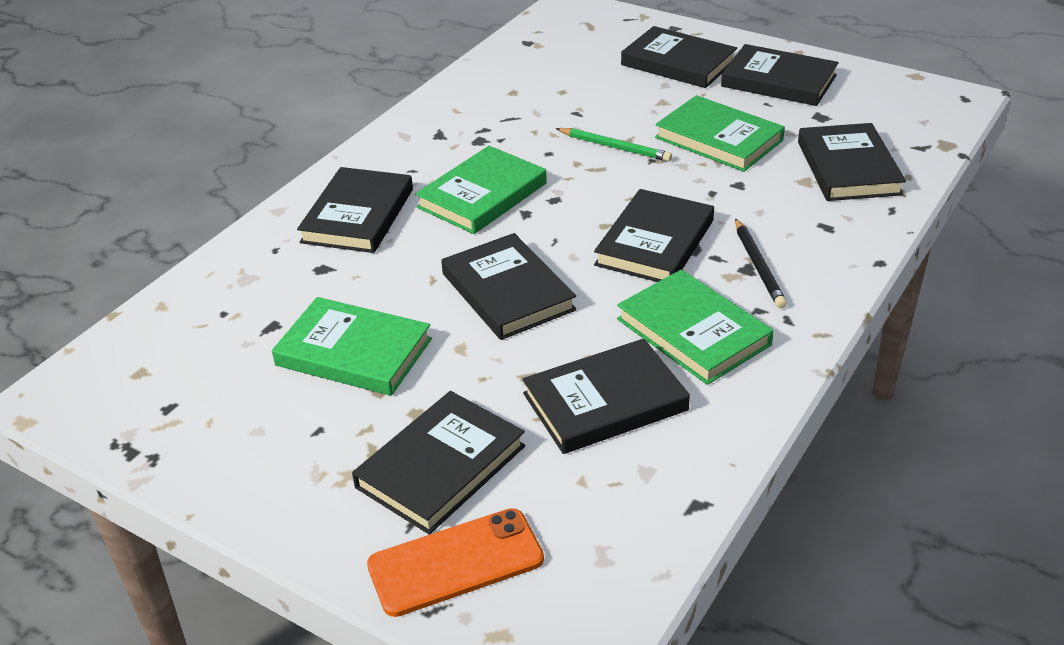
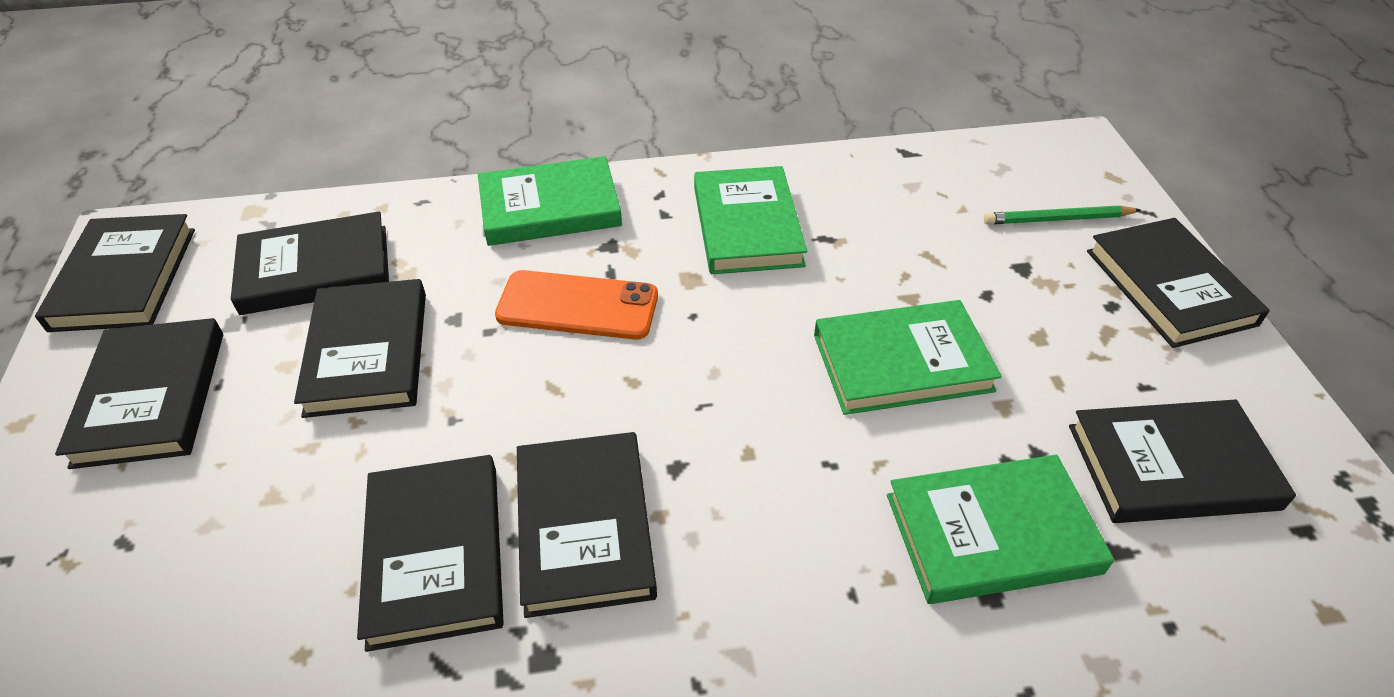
black pencil: 1 -> 0

